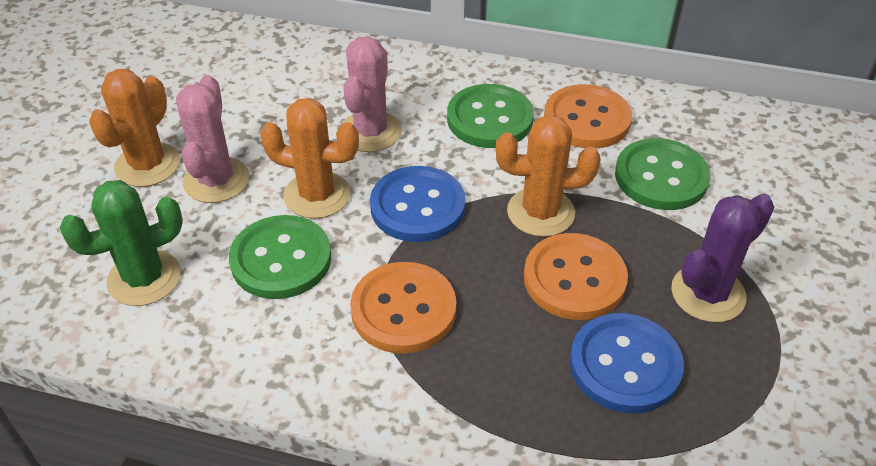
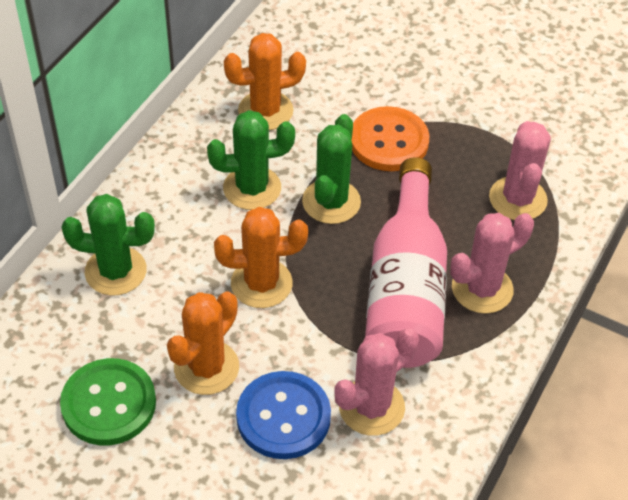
blue button: 2 -> 1
green button: 3 -> 1
green cactus: 1 -> 3
orange button: 3 -> 1
pink bottle: 0 -> 1
pink cactus: 2 -> 3
purple cactus: 1 -> 0

